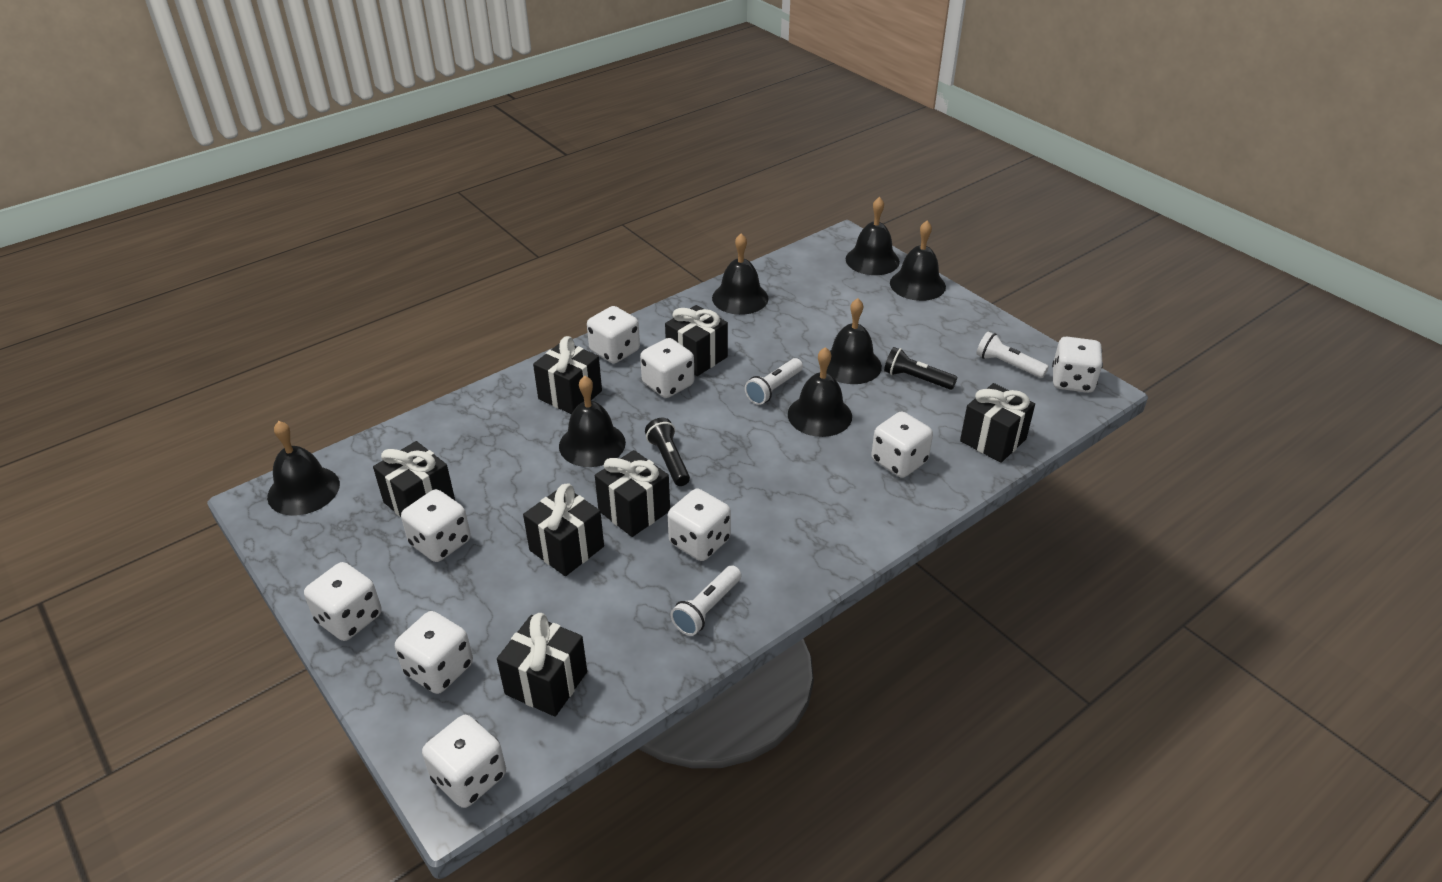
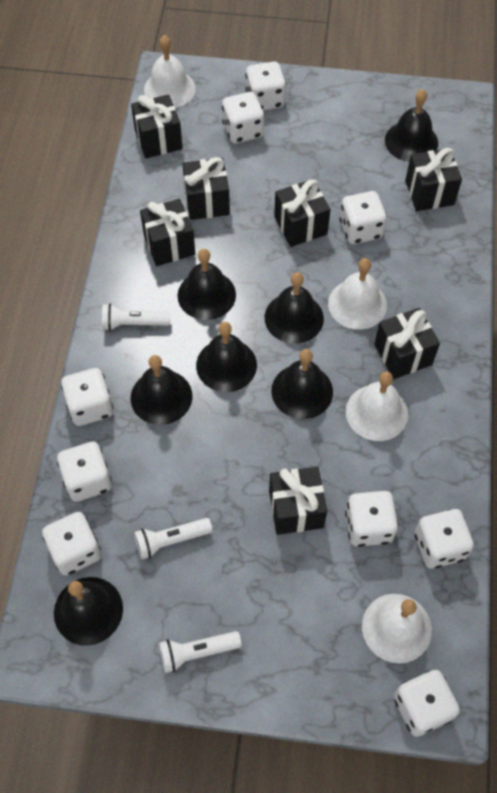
black flashlight: 2 -> 0
white bell: 0 -> 4

